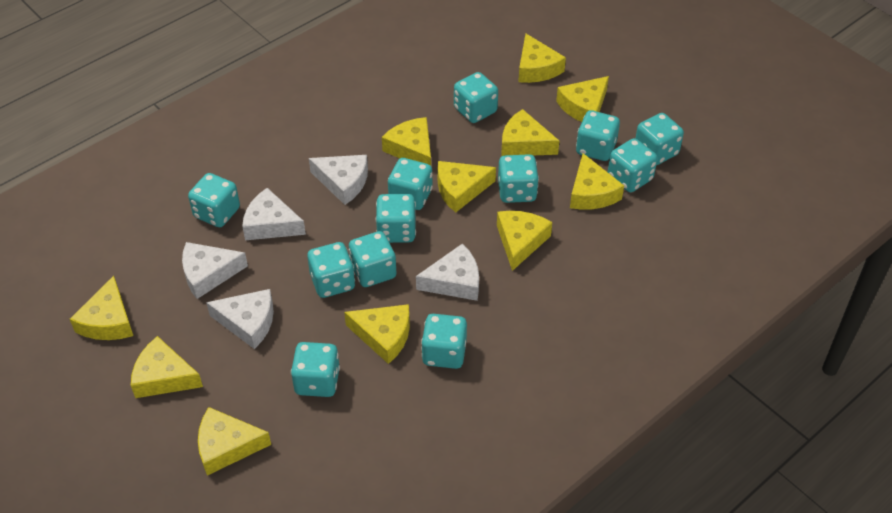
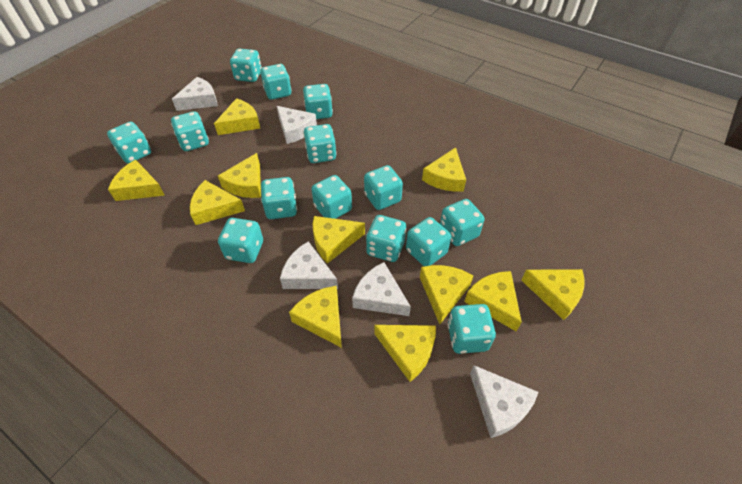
turquoise dice: 12 -> 14

